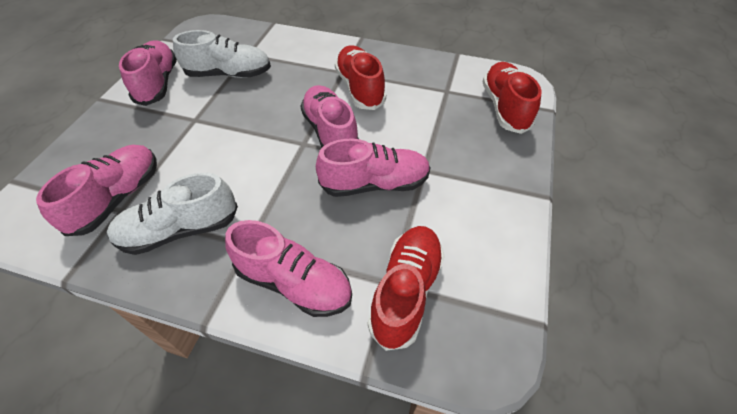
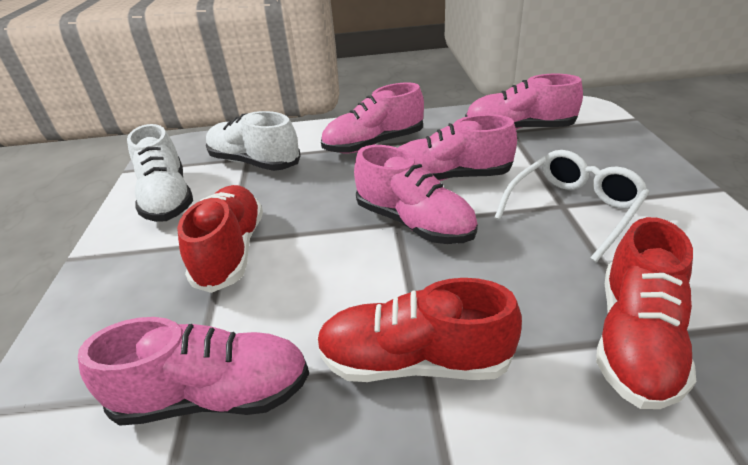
white glasses: 0 -> 1

